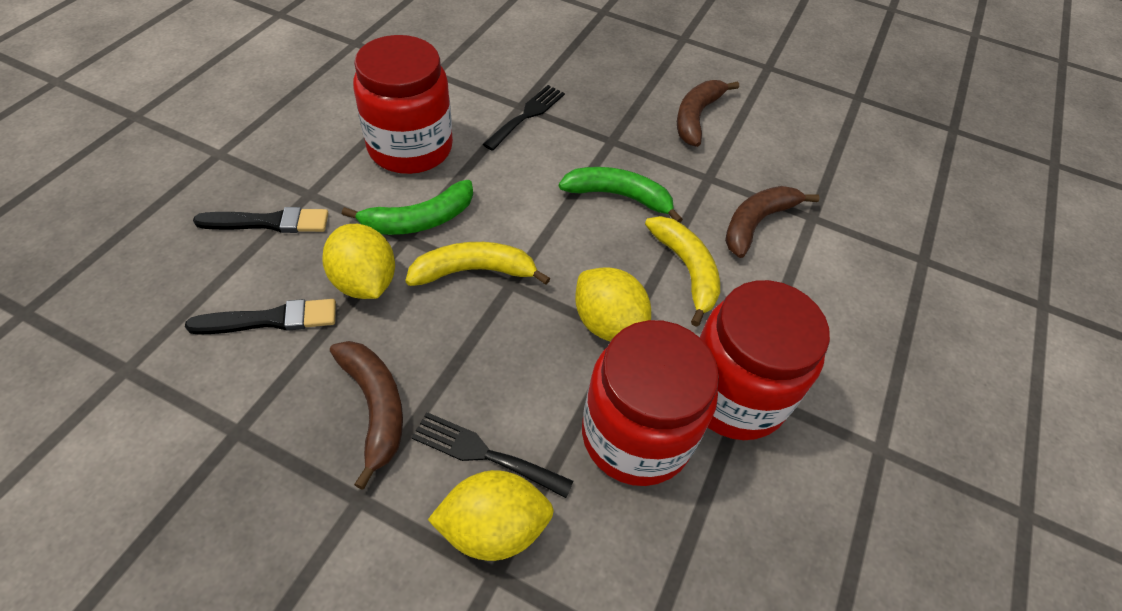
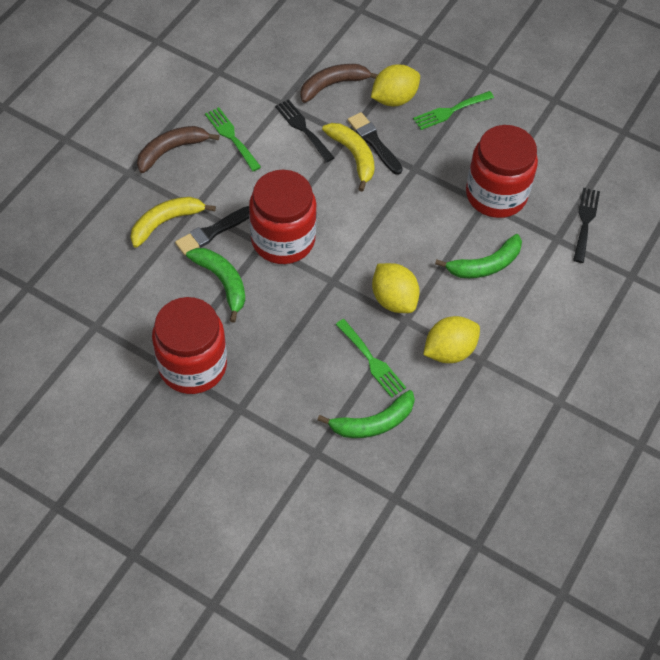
brown banana: 3 -> 2
green banana: 2 -> 3
green fork: 0 -> 3

